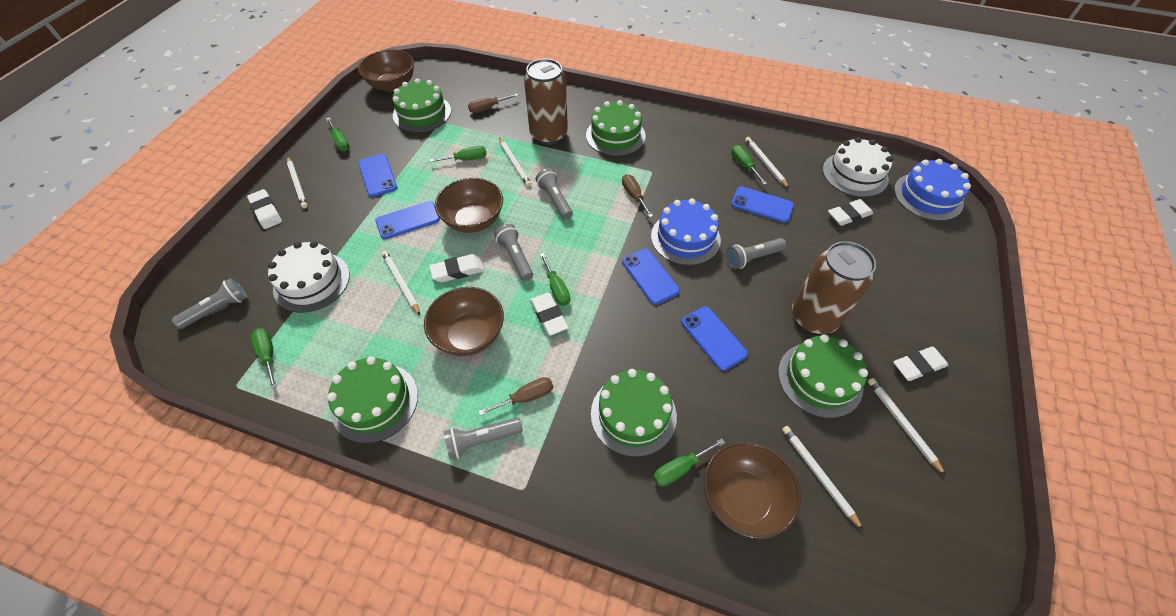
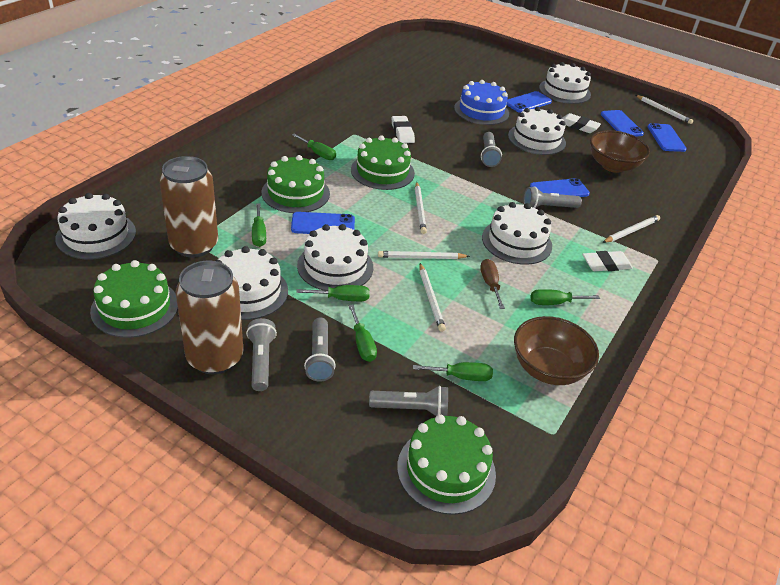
blue cake: 2 -> 1
brown bowl: 4 -> 2
brown screwdriver: 3 -> 1
green cake: 5 -> 4
white cake: 2 -> 6
white eraser: 5 -> 3
white pencil: 6 -> 5

